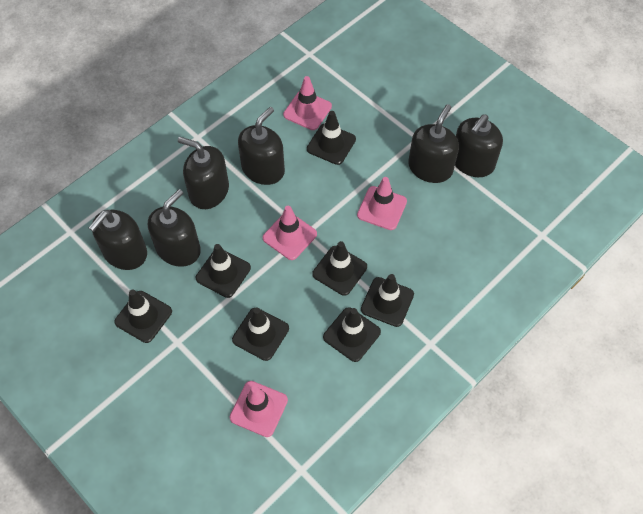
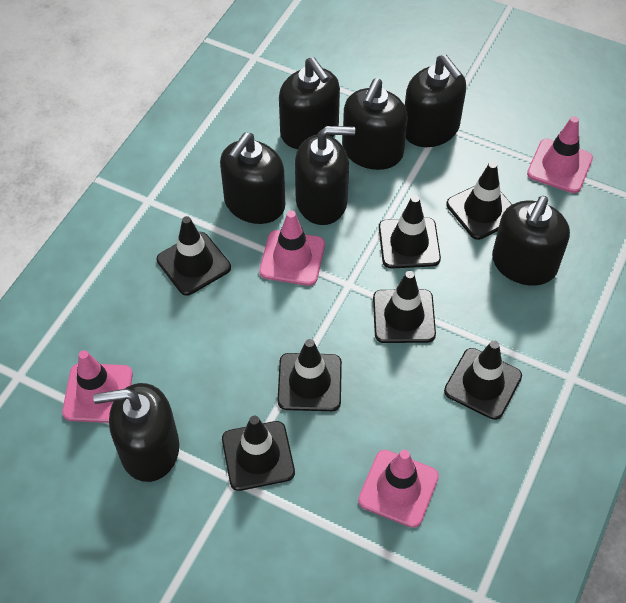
black soap dispenser: 6 -> 7

